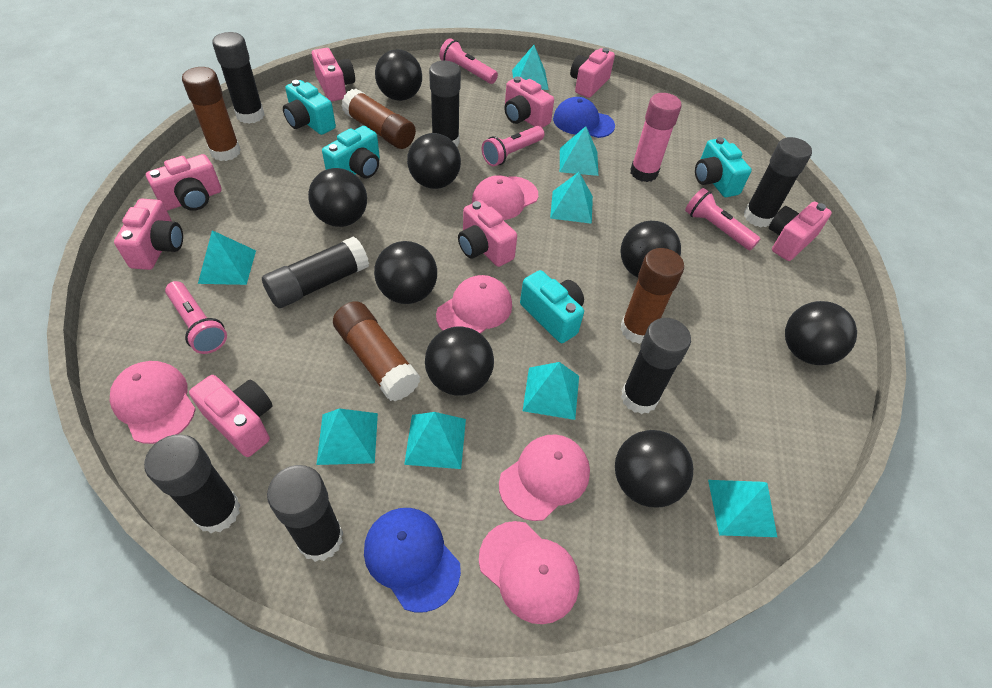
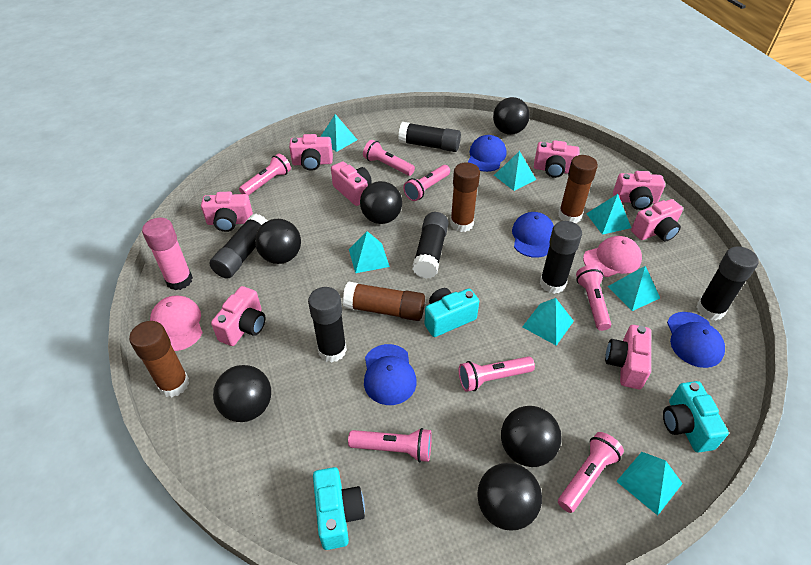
black ball: 8 -> 6
black glue stick: 7 -> 6
blue cap: 2 -> 4
pink cap: 5 -> 2
pink flashlight: 4 -> 7
turquoise camera: 4 -> 3
turquoise pyramid: 8 -> 7

